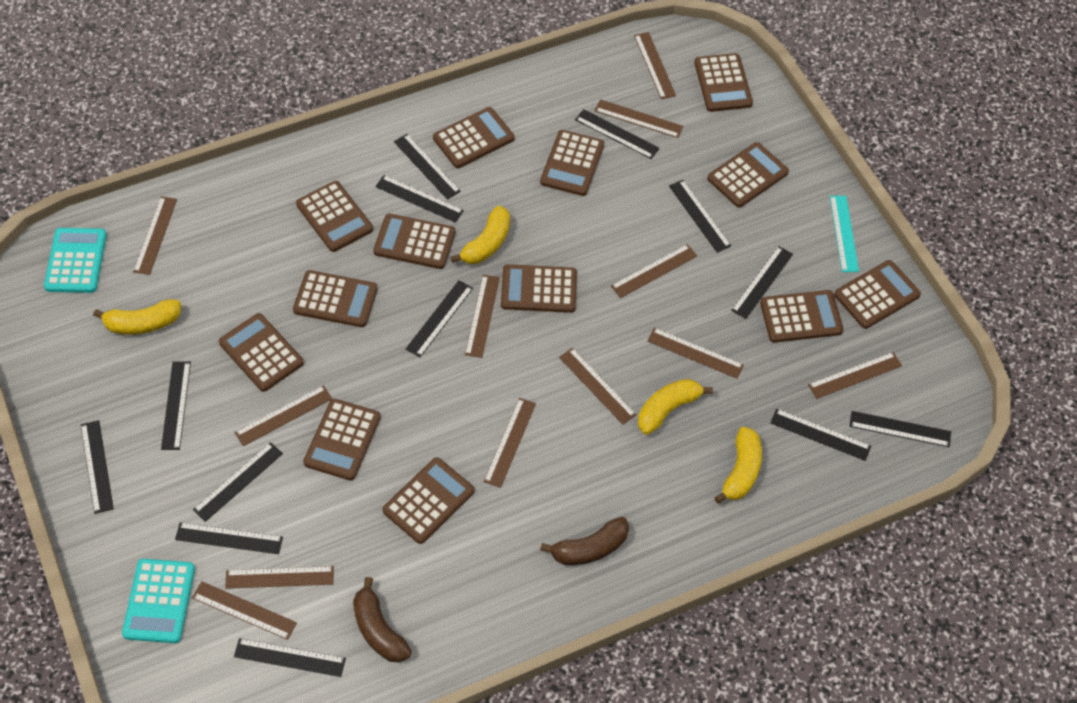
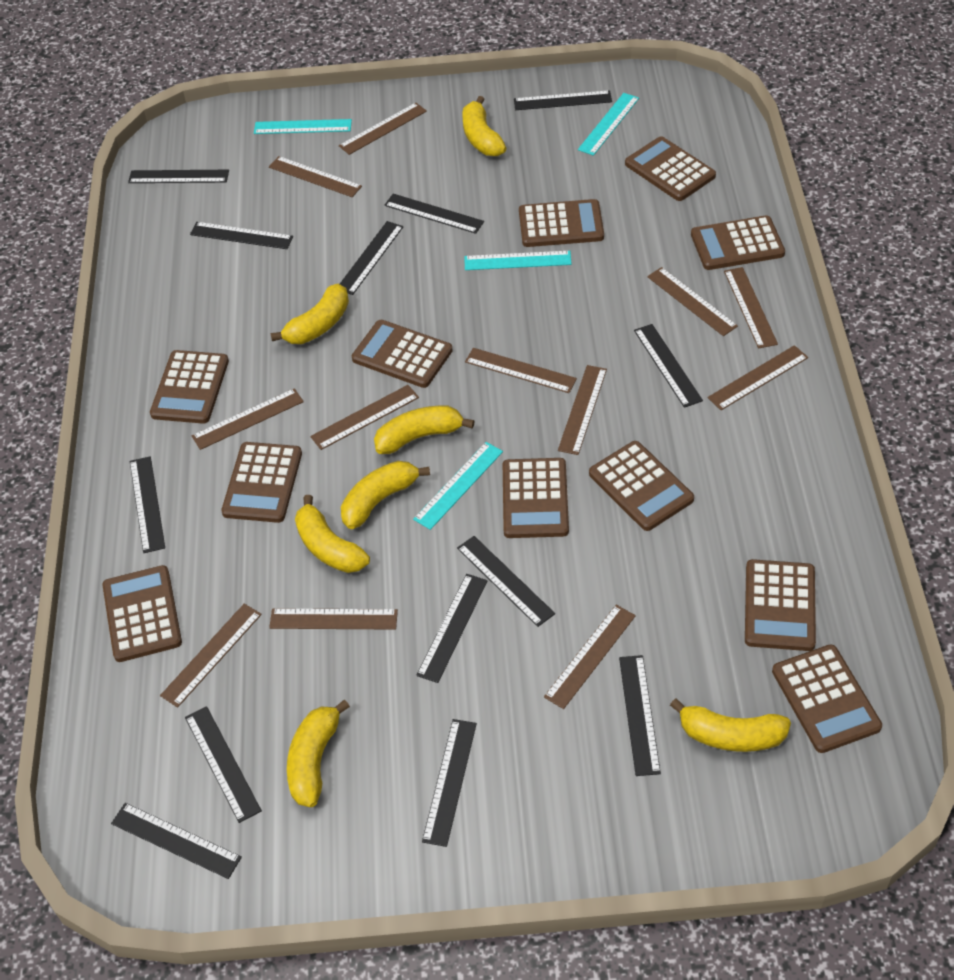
brown banana: 2 -> 0
brown calculator: 13 -> 11
turquoise calculator: 2 -> 0
turquoise ruler: 1 -> 4
yellow banana: 4 -> 7

